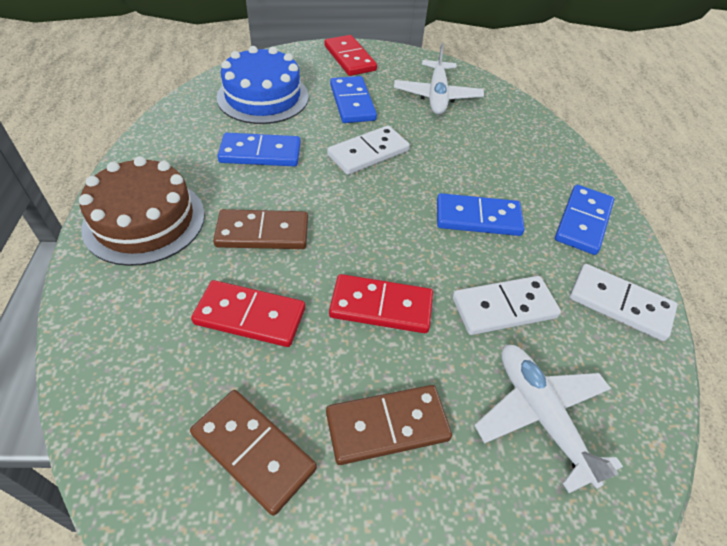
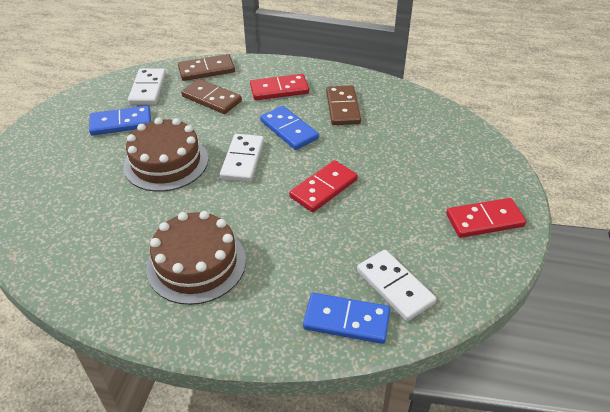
blue cake: 1 -> 0
blue domino: 4 -> 3
brown cake: 1 -> 2
white plane: 2 -> 0

